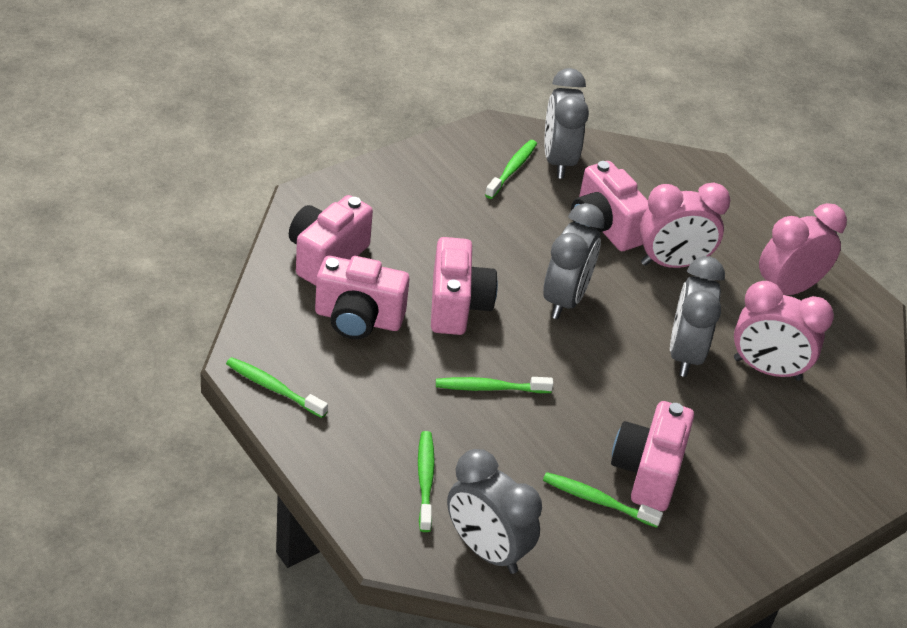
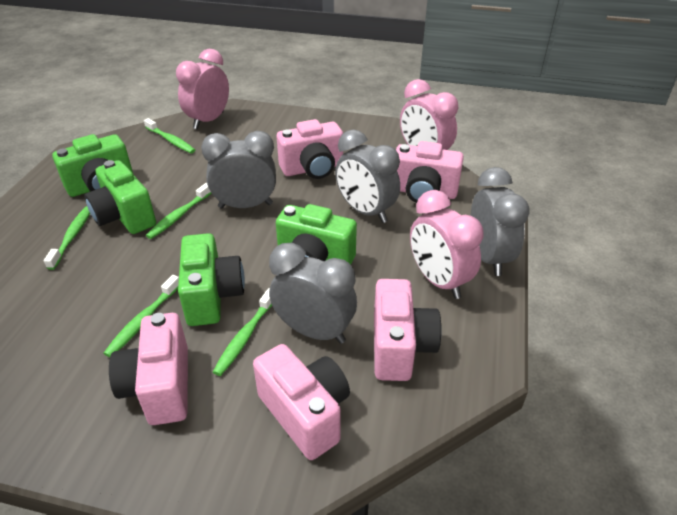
green camera: 0 -> 4

